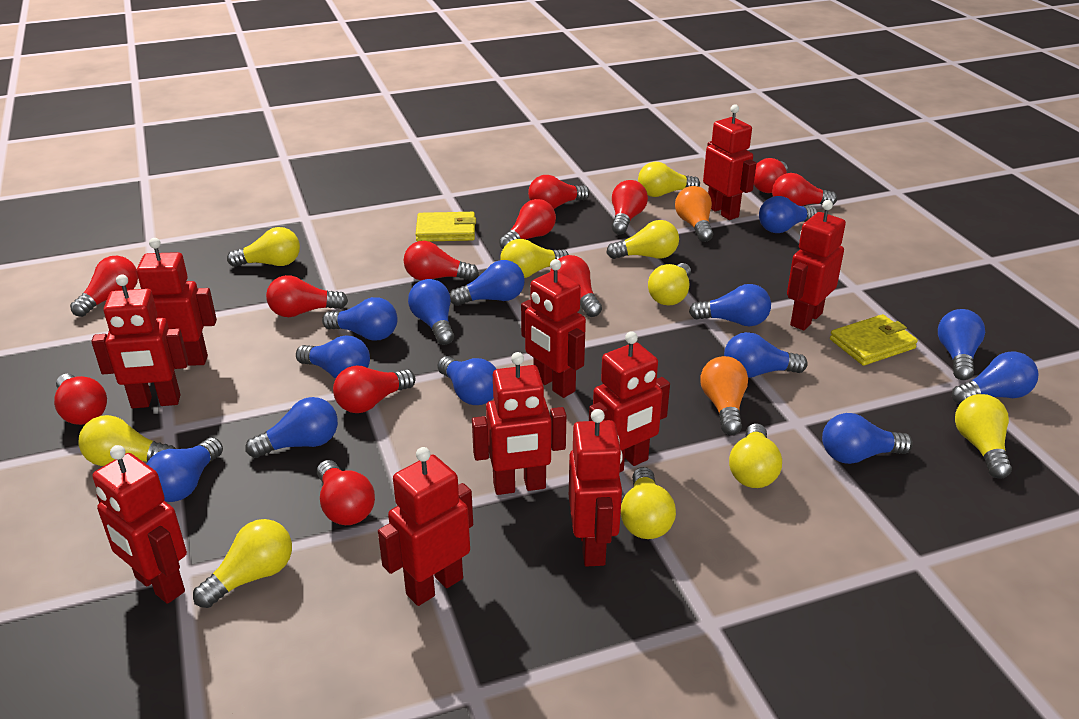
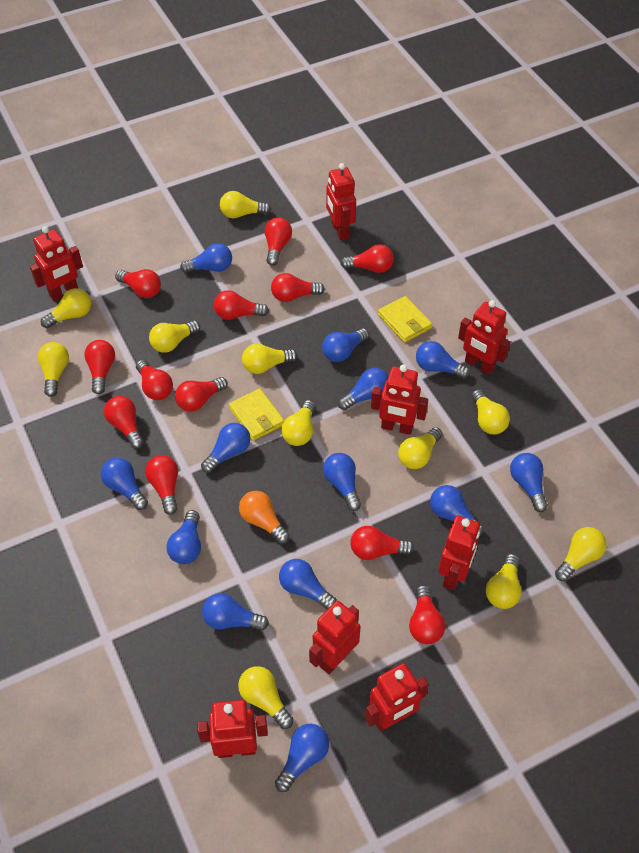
orange light bulb: 2 -> 1
red robot: 10 -> 8
yellow light bulb: 10 -> 11

